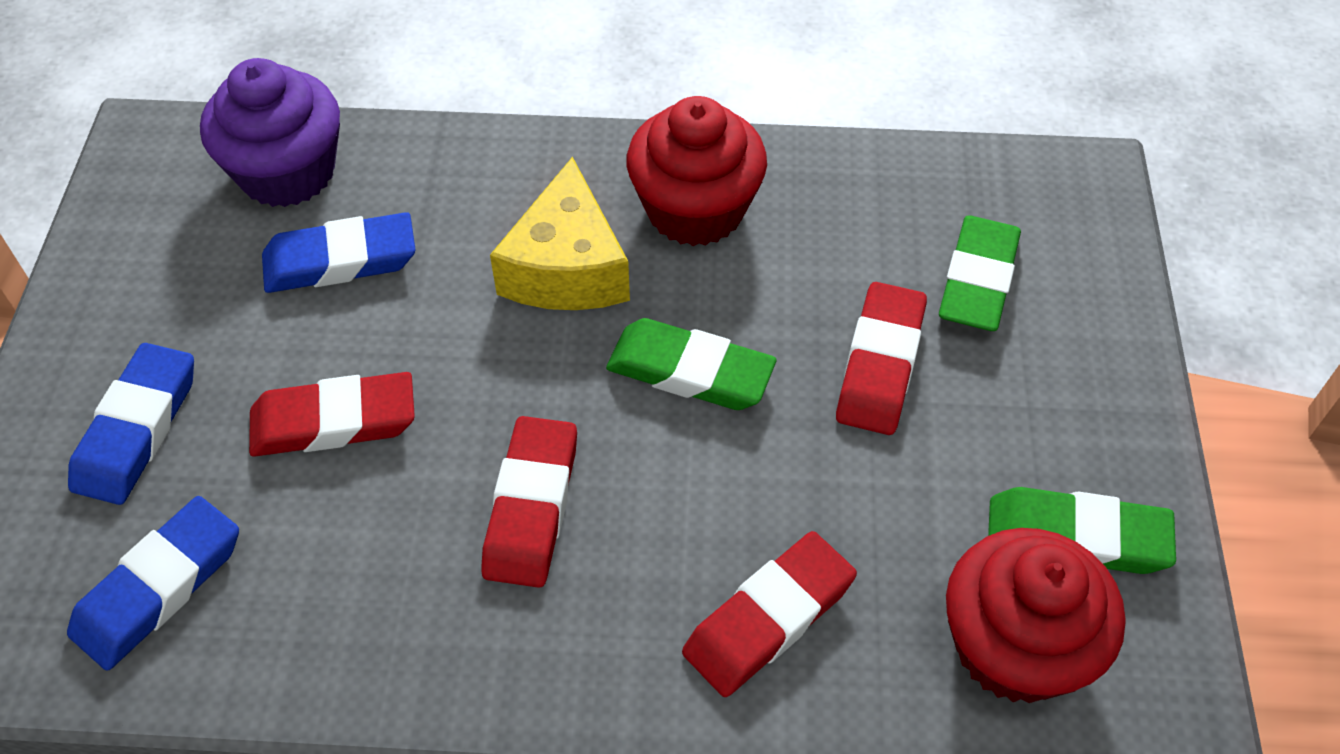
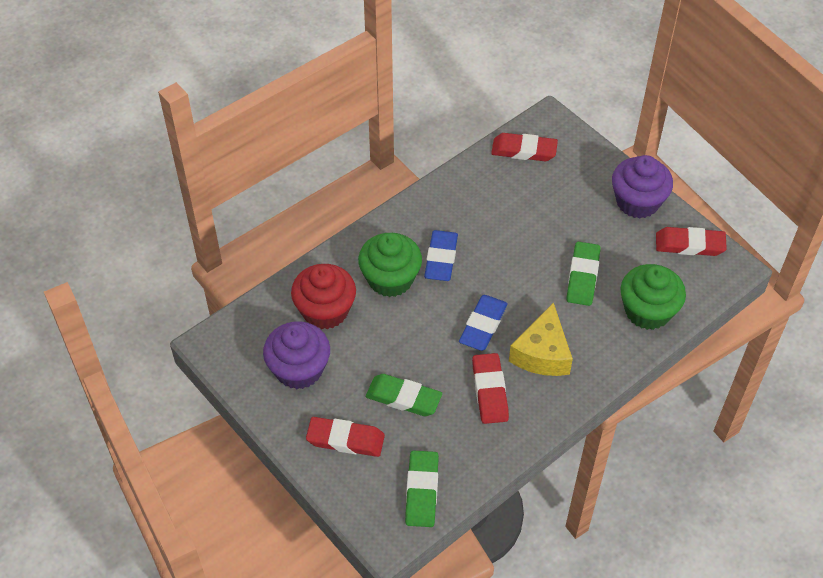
blue eraser: 3 -> 2
green cupcake: 0 -> 2
purple cupcake: 1 -> 2
red cupcake: 2 -> 1

